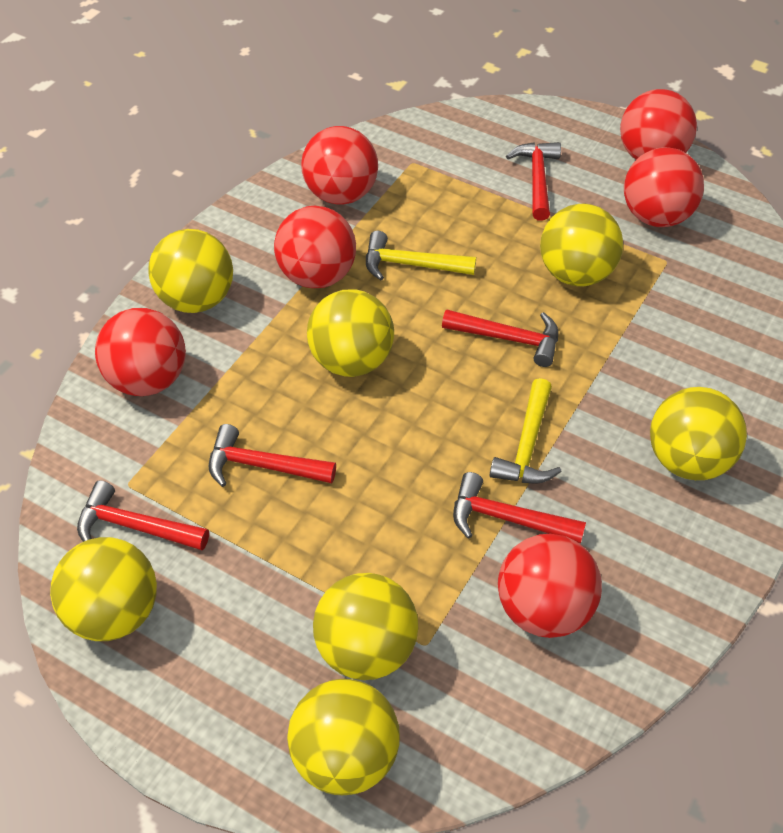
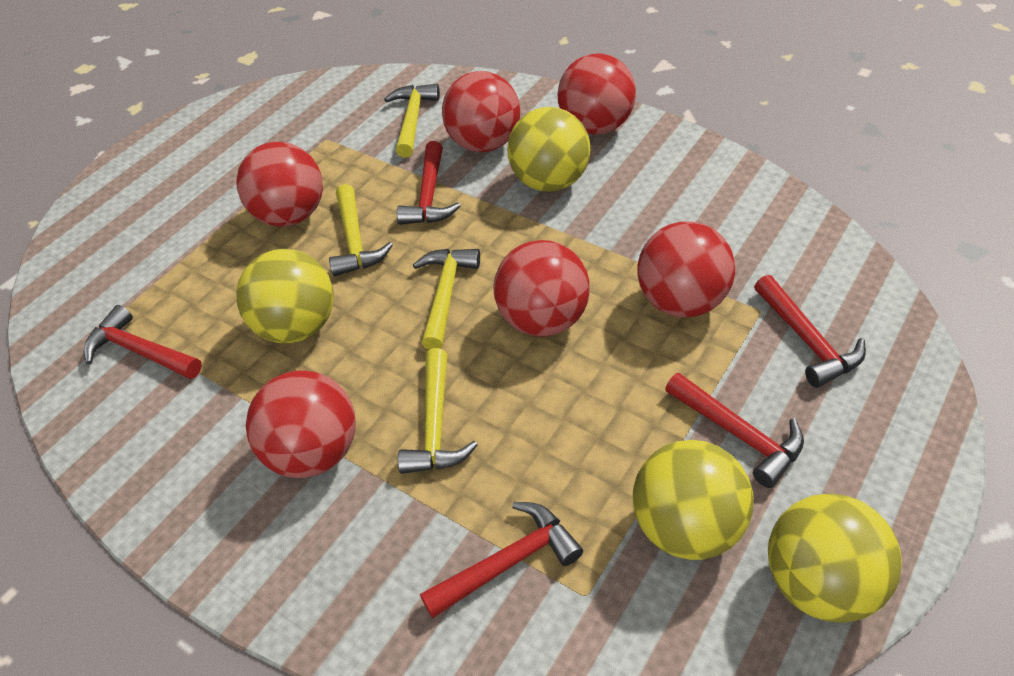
yellow ball: 7 -> 4
yellow hammer: 2 -> 4

